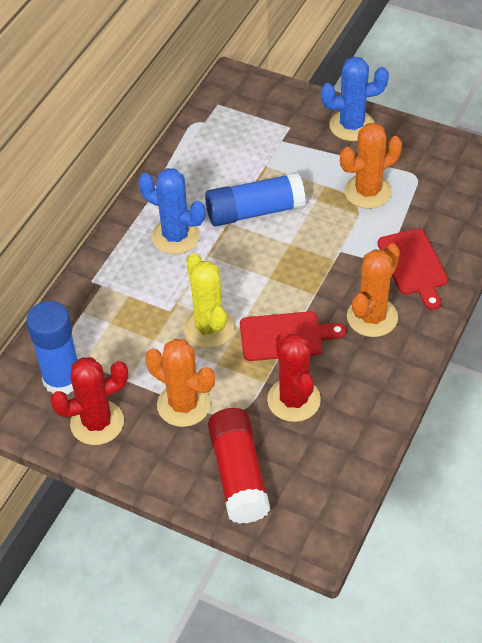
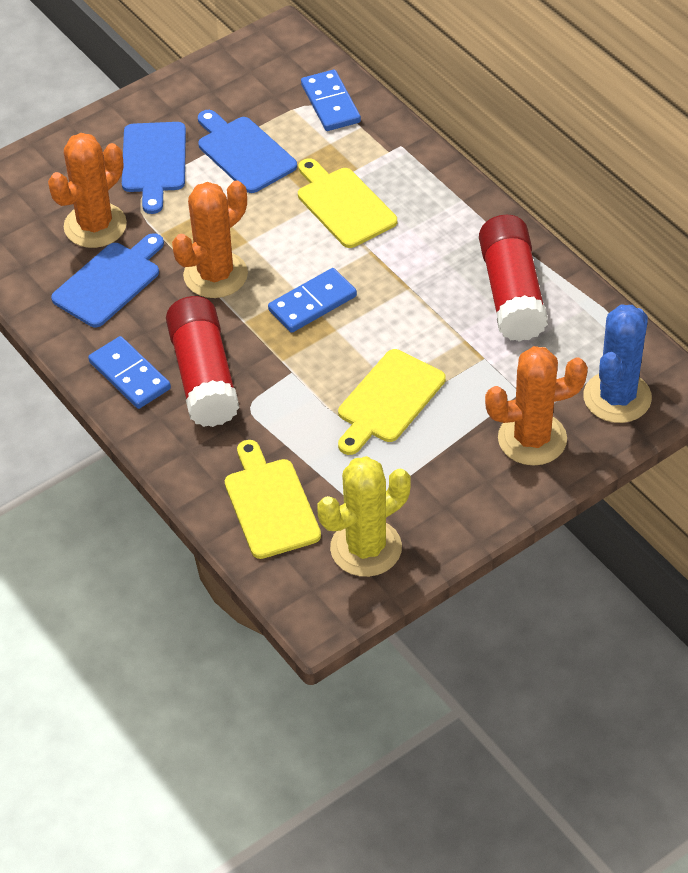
blue cactus: 2 -> 1
blue cutting board: 0 -> 3
blue domino: 0 -> 3
blue glue stick: 2 -> 0
red cactus: 2 -> 0
red cutting board: 2 -> 0
red glue stick: 1 -> 2
yellow cutting board: 0 -> 3

